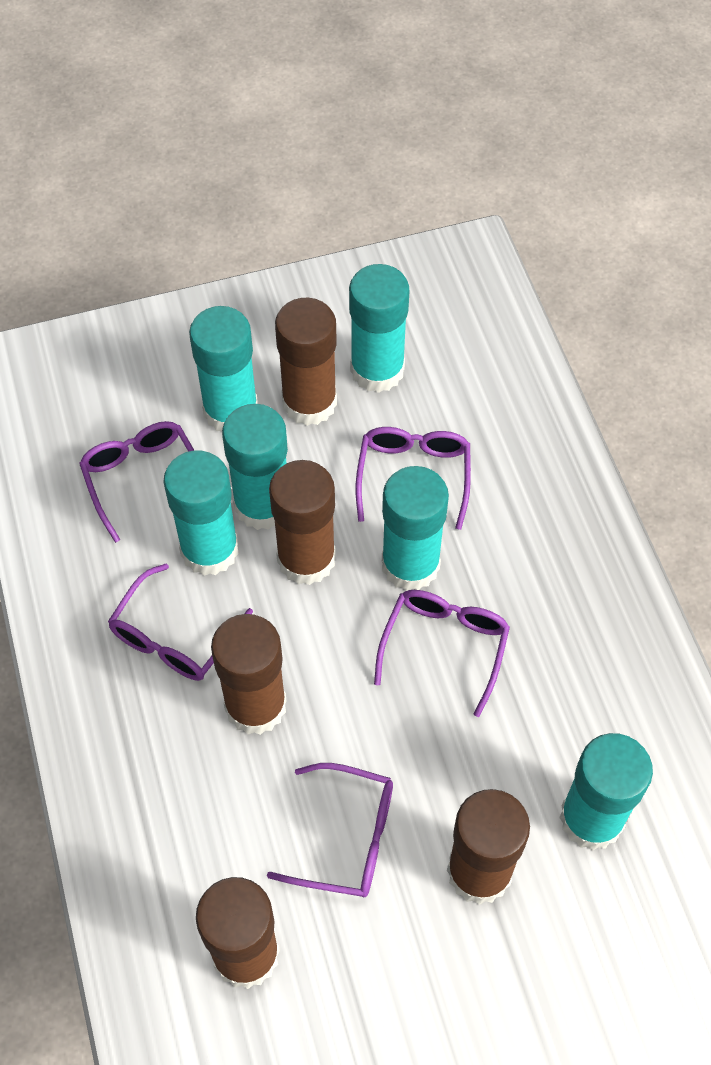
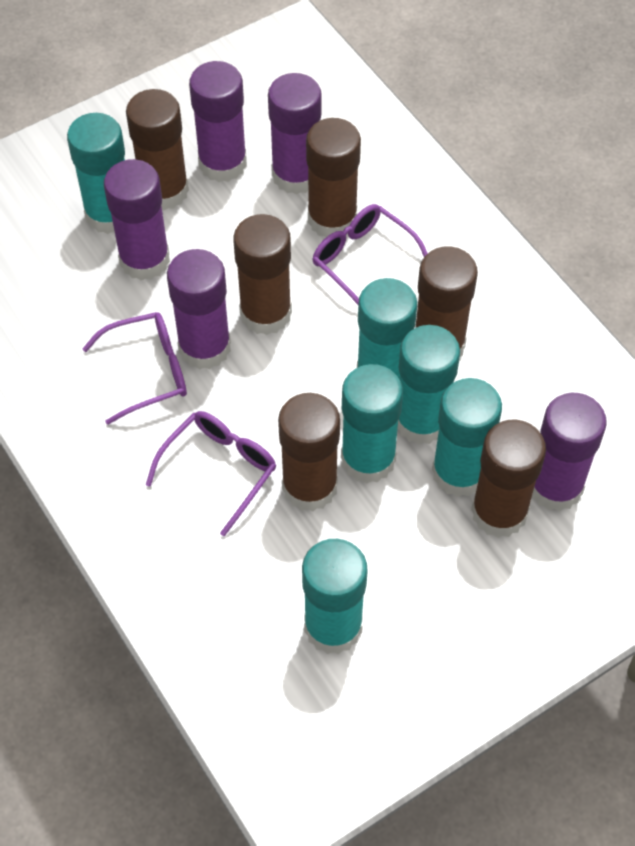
brown glue stick: 5 -> 6
purple glasses: 5 -> 3
purple glue stick: 0 -> 5

